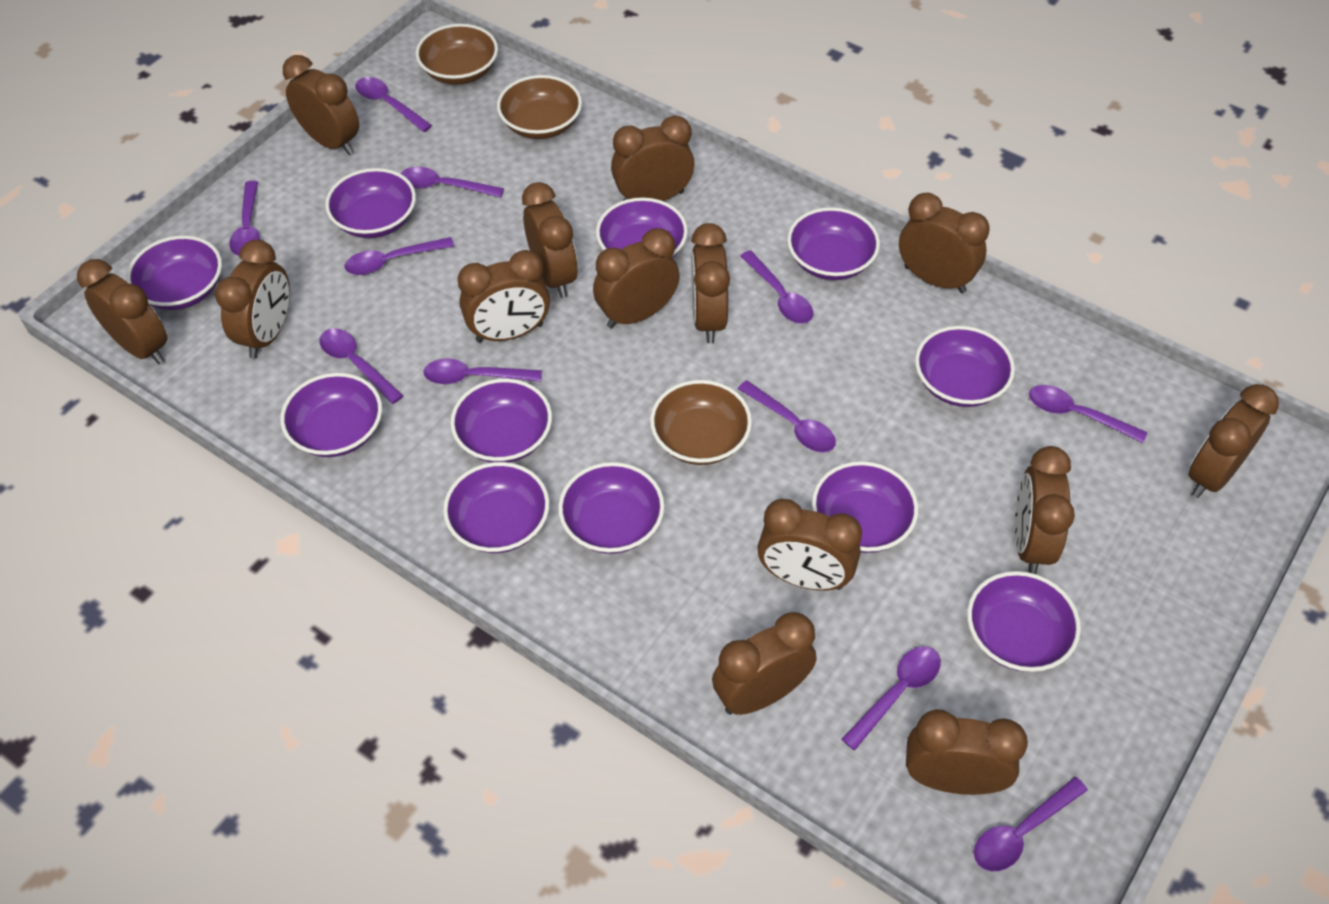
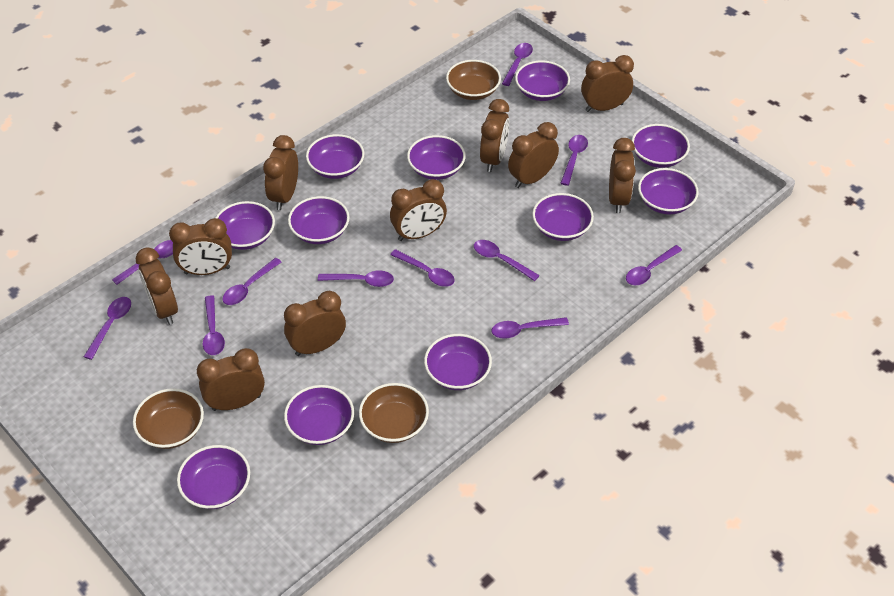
brown clock: 14 -> 10

